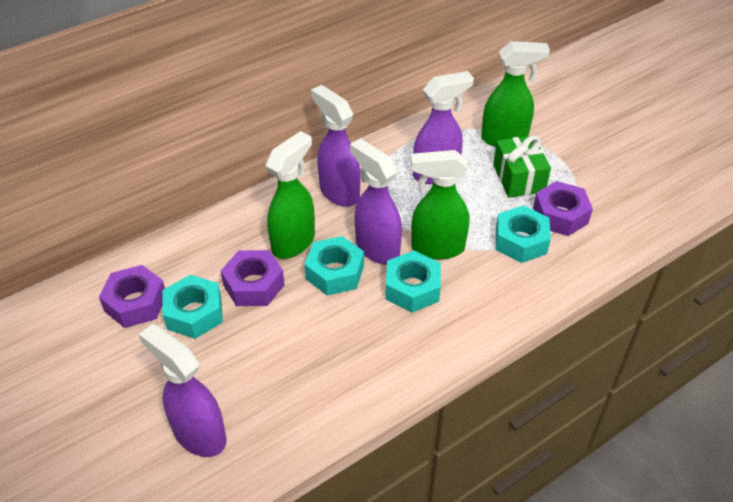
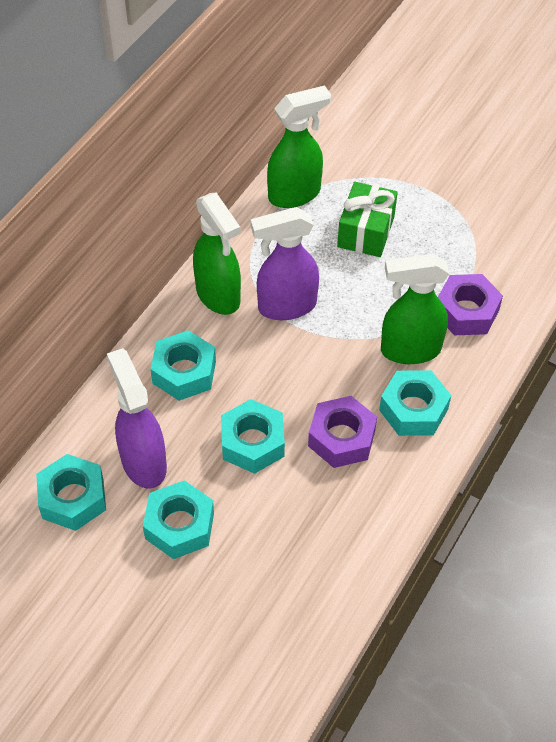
purple nut: 3 -> 2
purple spray bottle: 4 -> 2
turquoise nut: 4 -> 5

